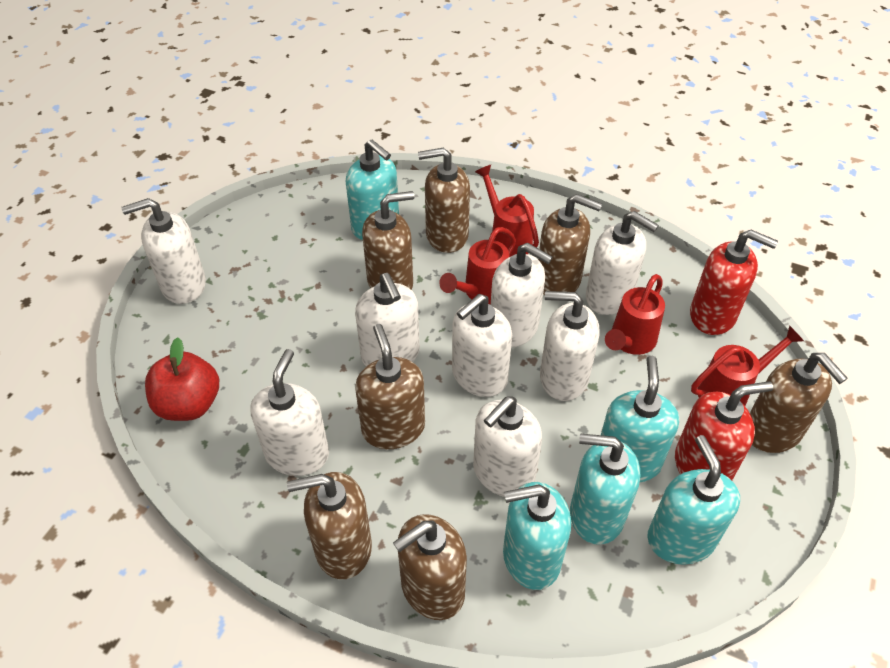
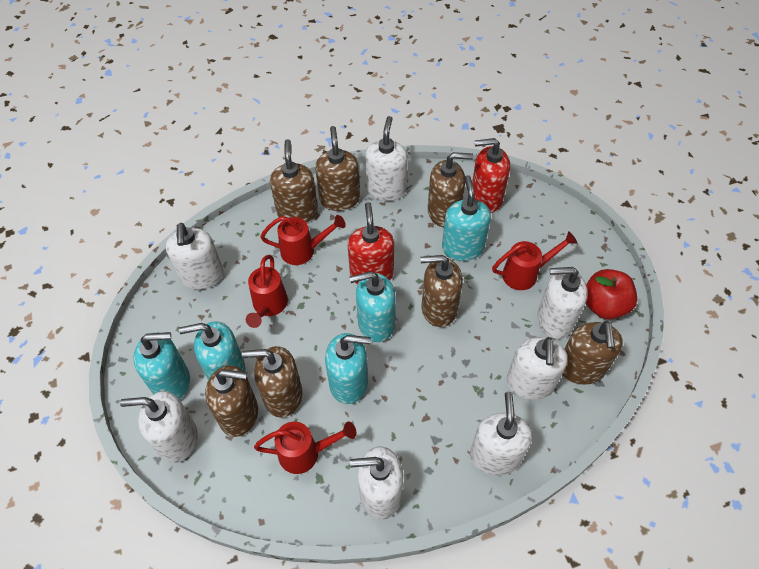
white soap dispenser: 8 -> 7

